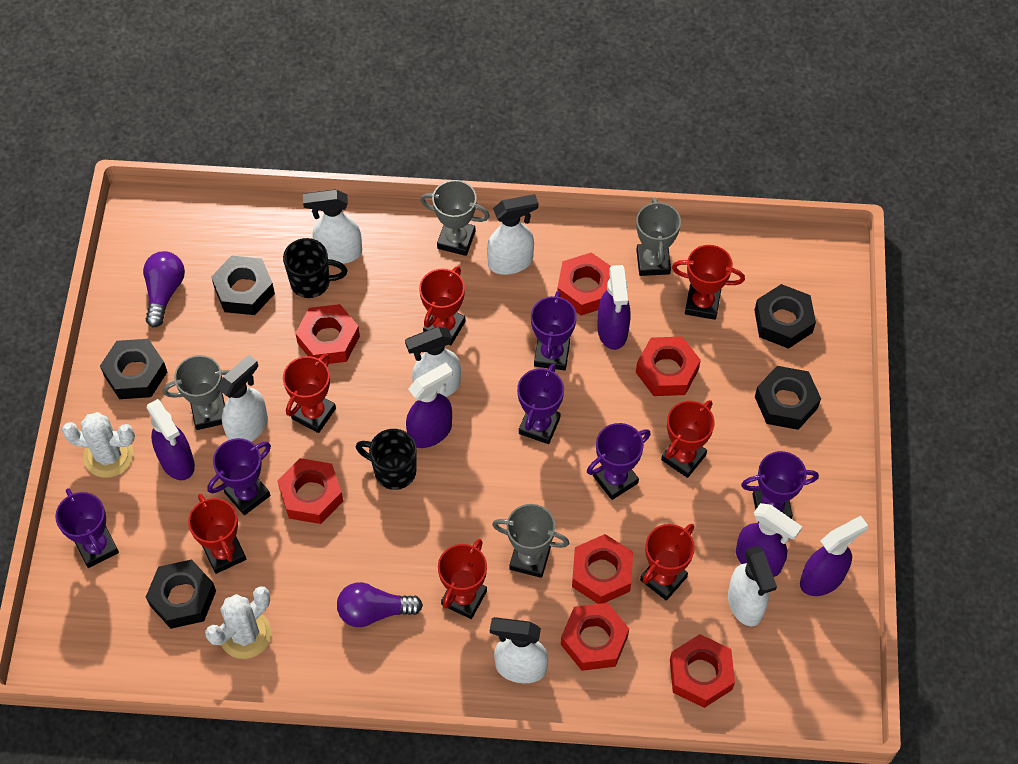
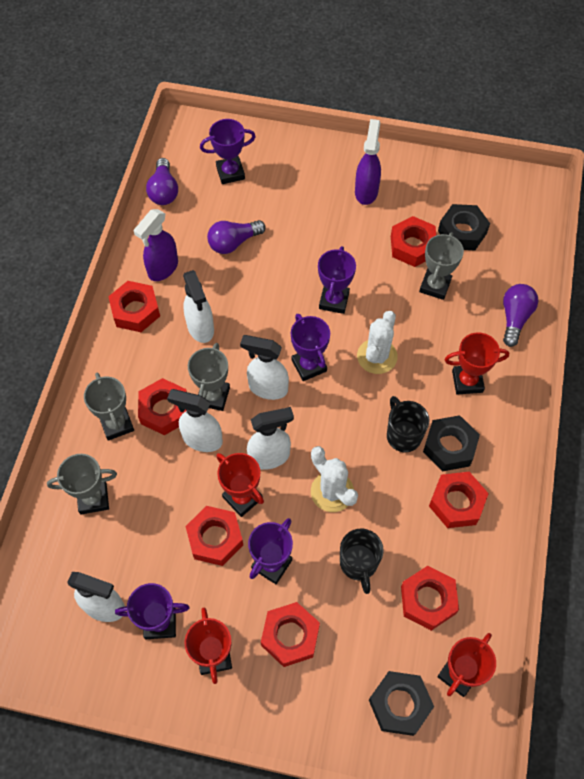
black nut: 5 -> 3
purple light bulb: 2 -> 3
purple spray bottle: 5 -> 2
purple trophy: 6 -> 5
red trophy: 7 -> 4
white spray bottle: 6 -> 5

